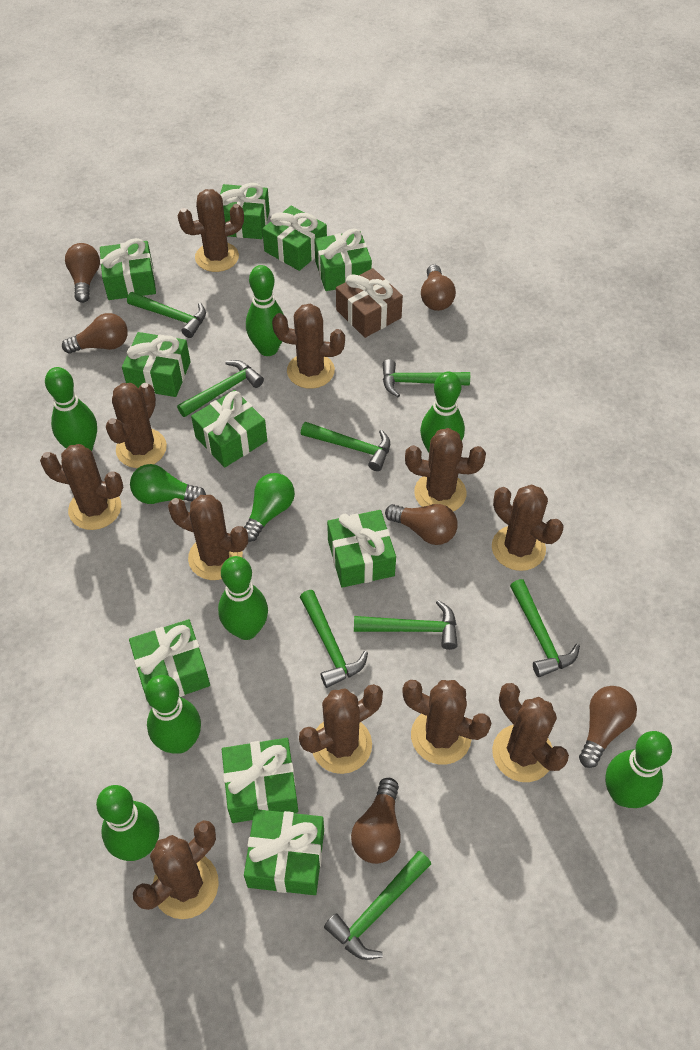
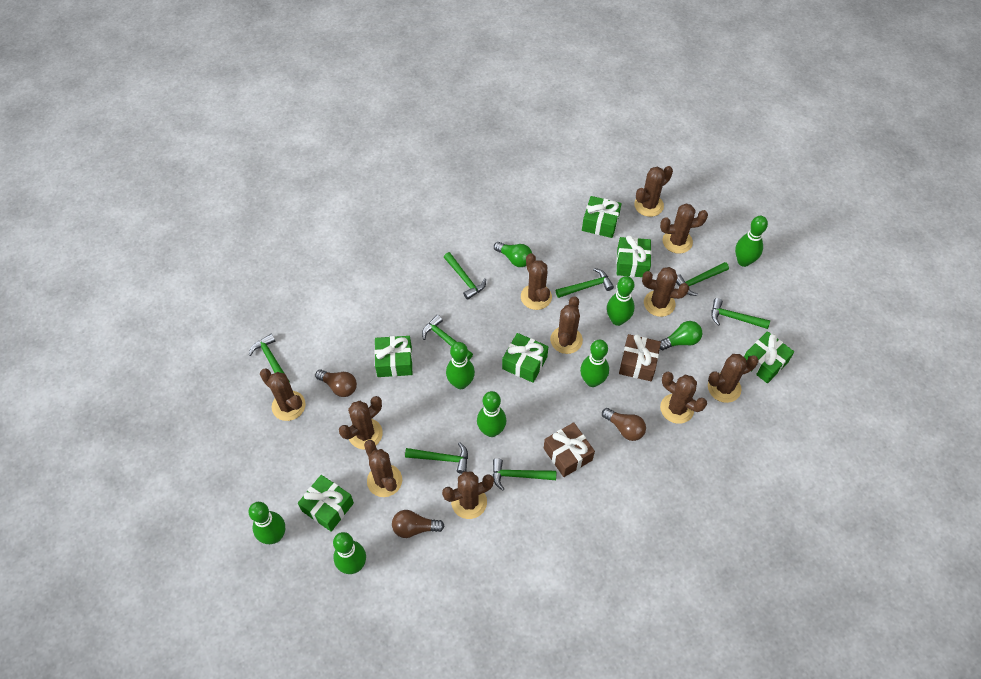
brown gift: 1 -> 2
brown light bulb: 6 -> 3
green gift: 10 -> 6

